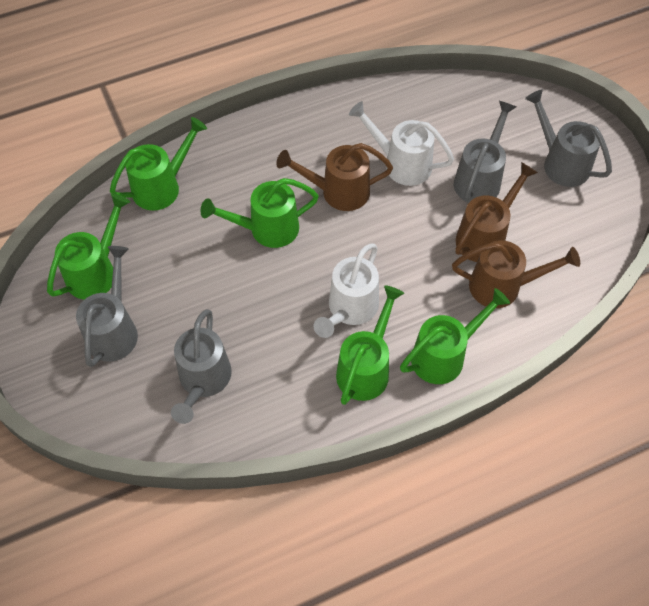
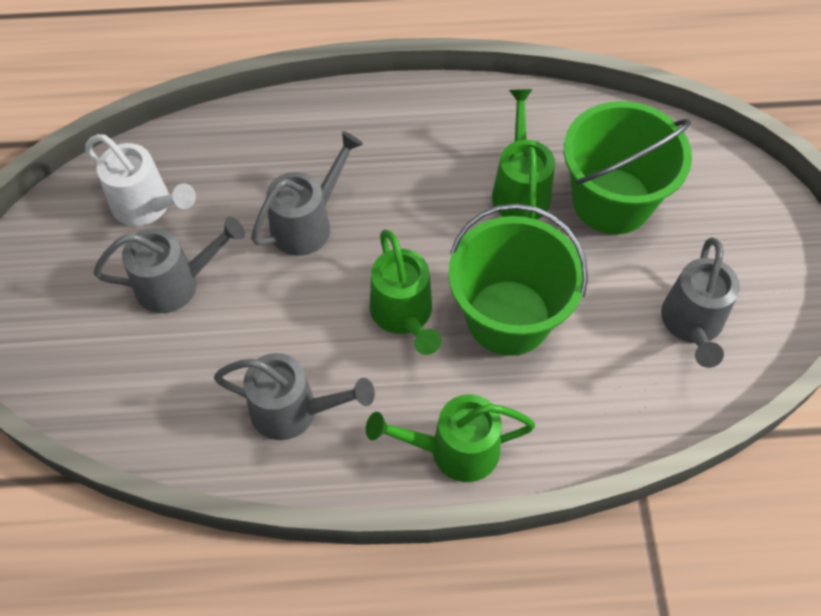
brown watering can: 3 -> 0
green bucket: 0 -> 2
green watering can: 5 -> 3
white watering can: 2 -> 1

